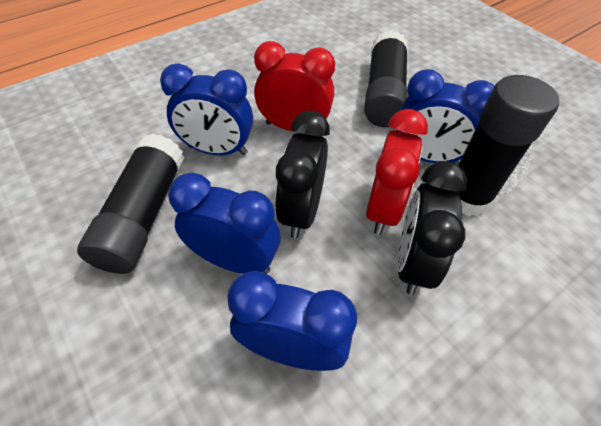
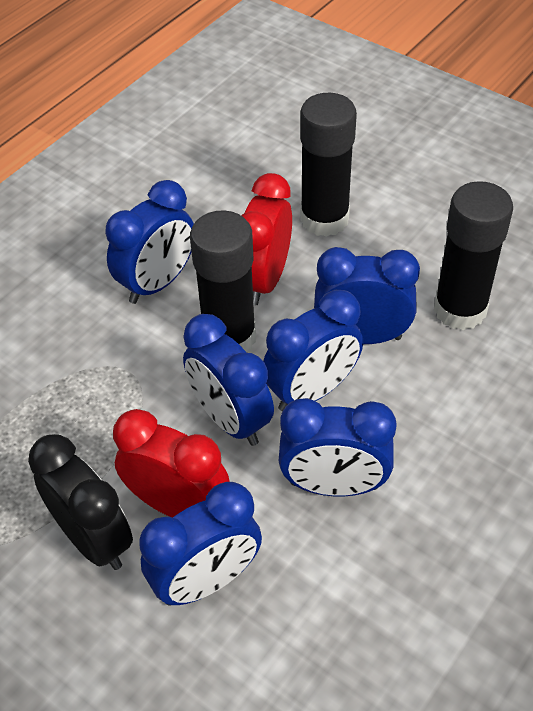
black clock: 2 -> 1
blue clock: 4 -> 6

